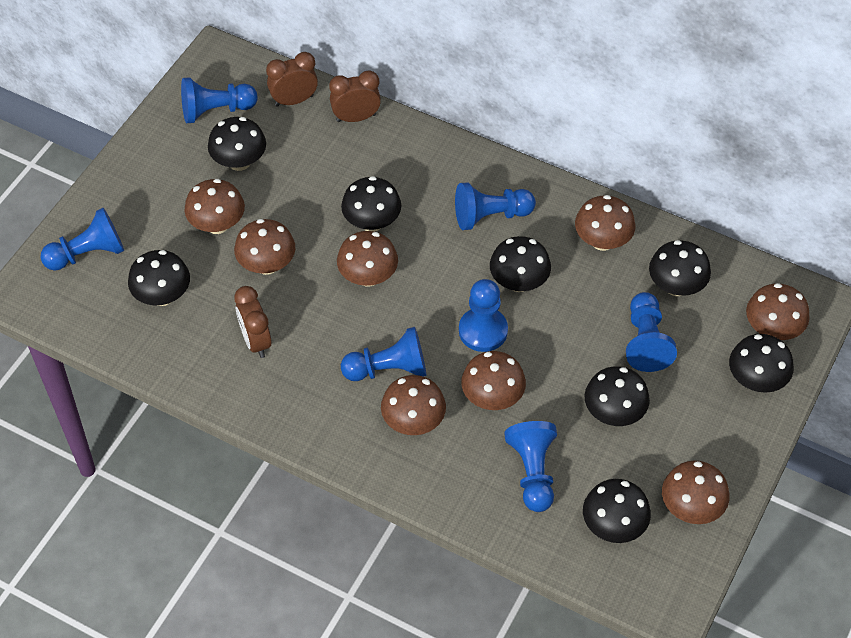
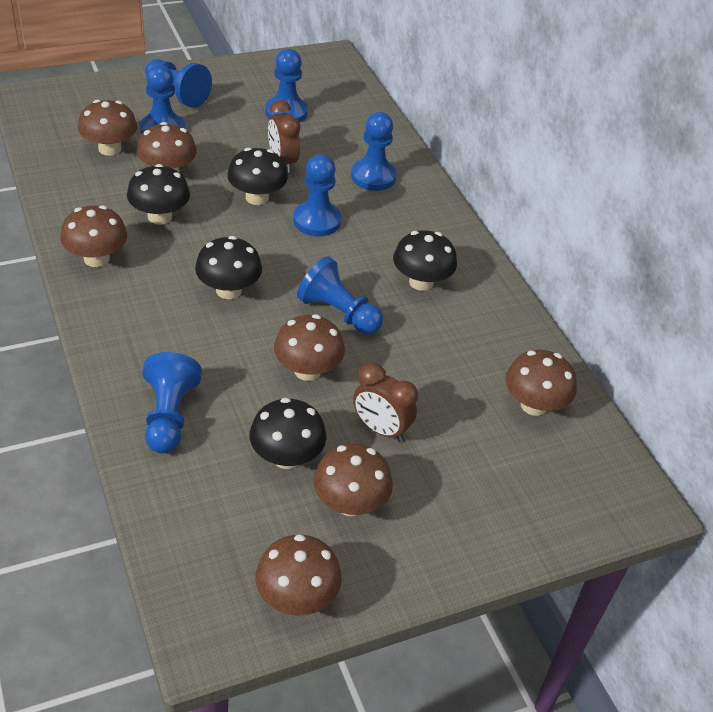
black mushroom: 8 -> 5
brown clock: 3 -> 2
brown mushroom: 8 -> 7

